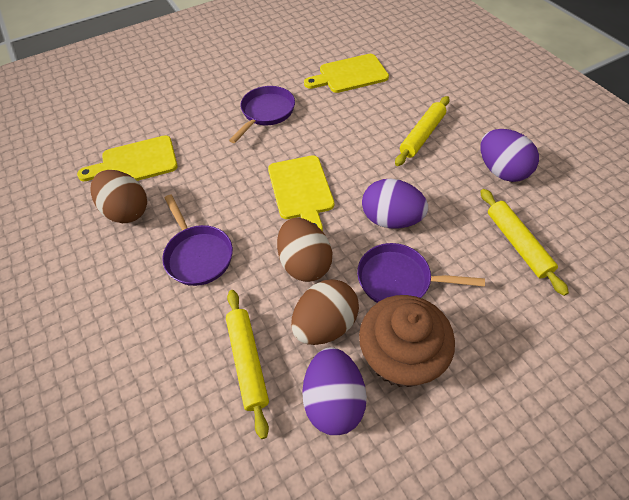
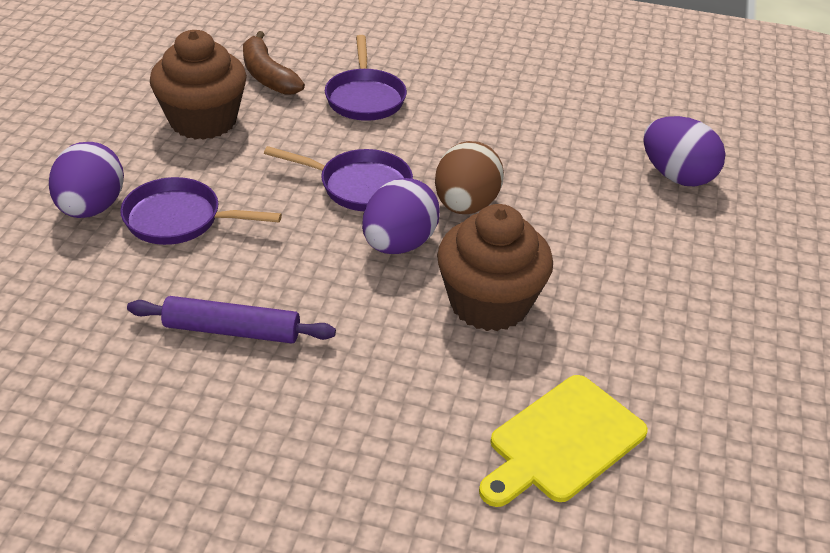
brown banana: 0 -> 1
brown cupcake: 1 -> 2
brown egg: 3 -> 1
purple rolling pin: 0 -> 1
yellow cutting board: 3 -> 1
yellow rolling pin: 3 -> 0

